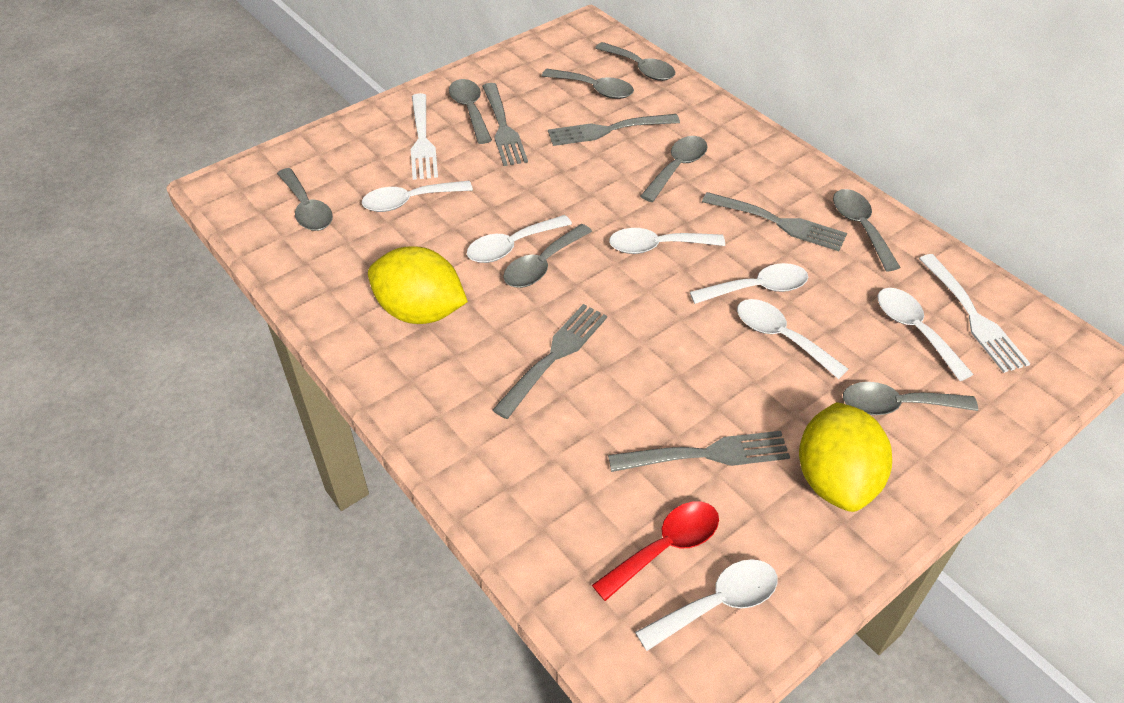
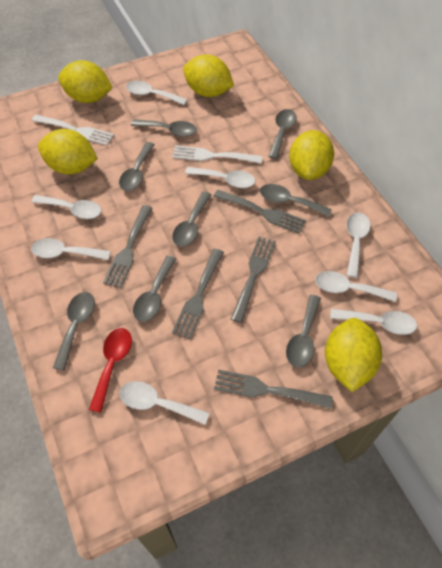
white spoon: 7 -> 8
yellow lemon: 2 -> 5

